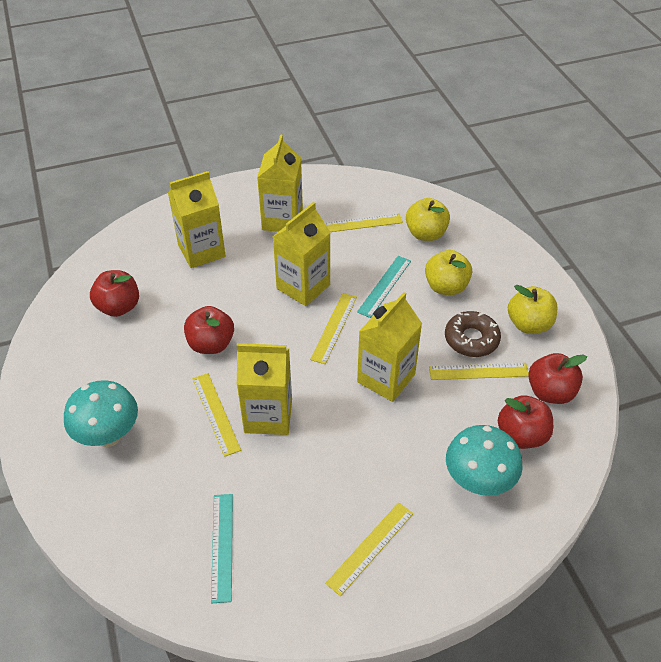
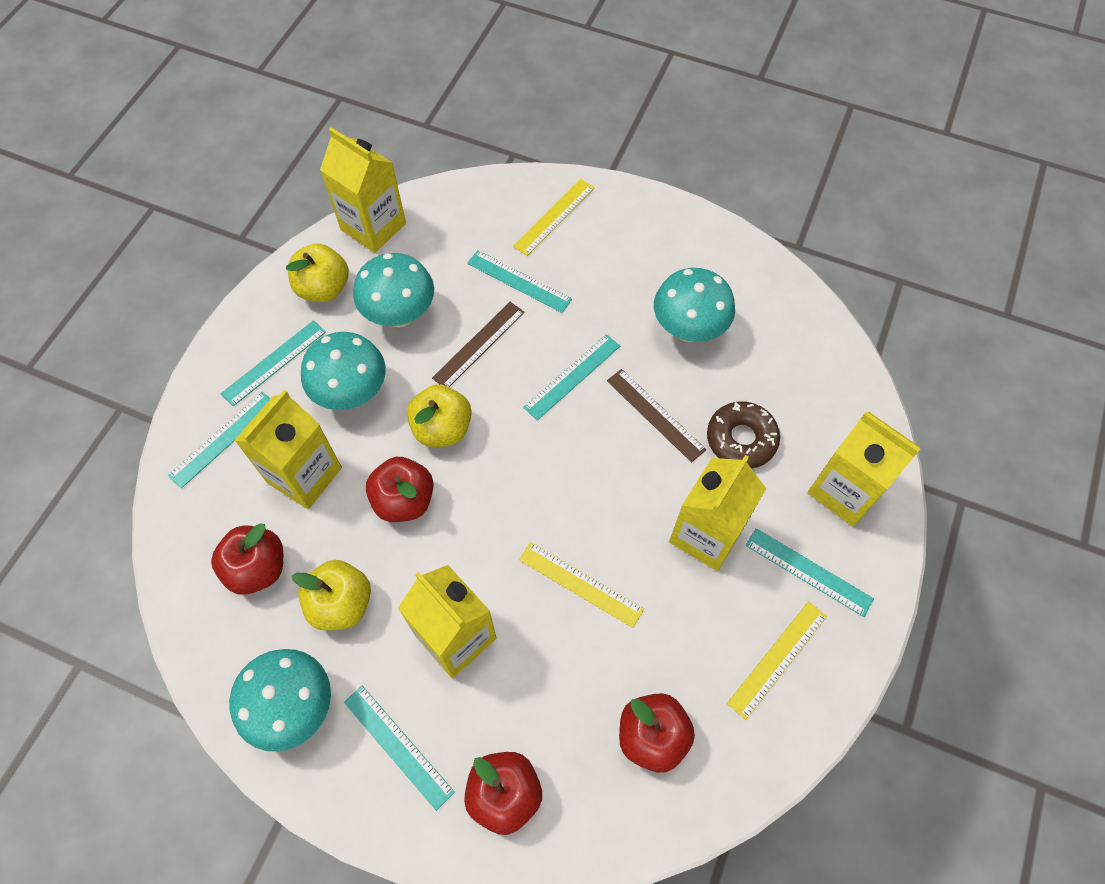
brown ruler: 0 -> 2
turquoise mushroom: 2 -> 4
turquoise ruler: 2 -> 6
yellow ruler: 5 -> 3

